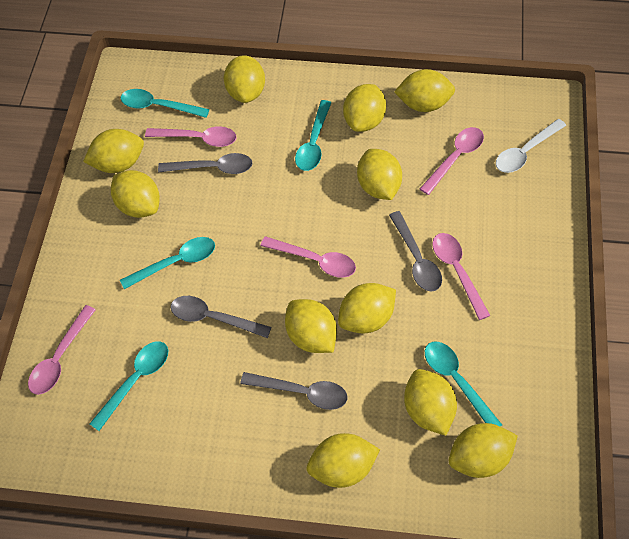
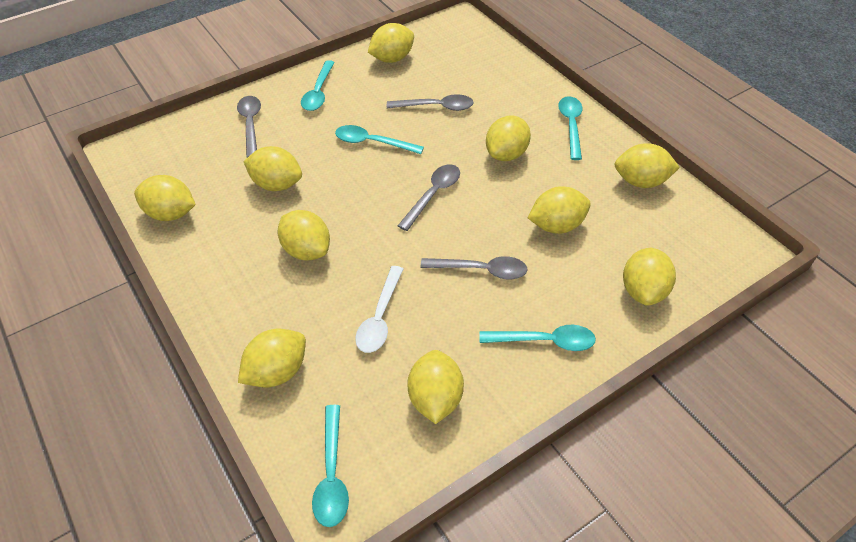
pink spoon: 5 -> 0
yellow lemon: 11 -> 10

